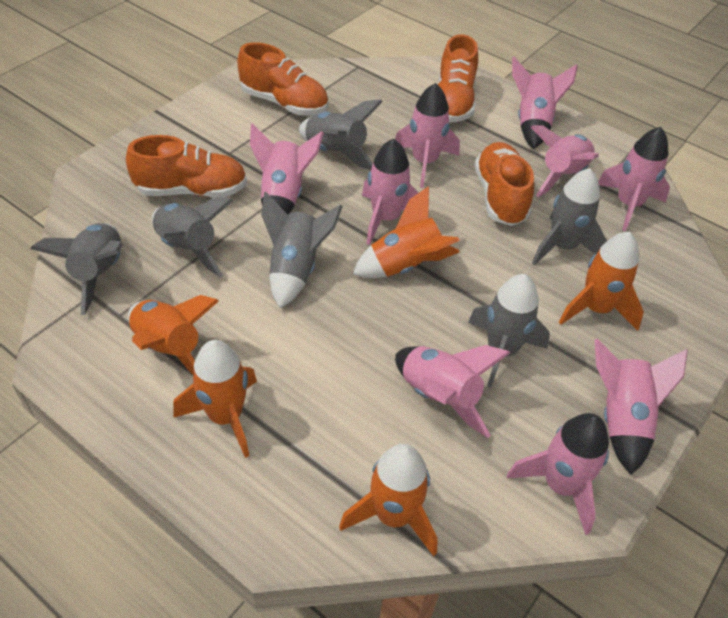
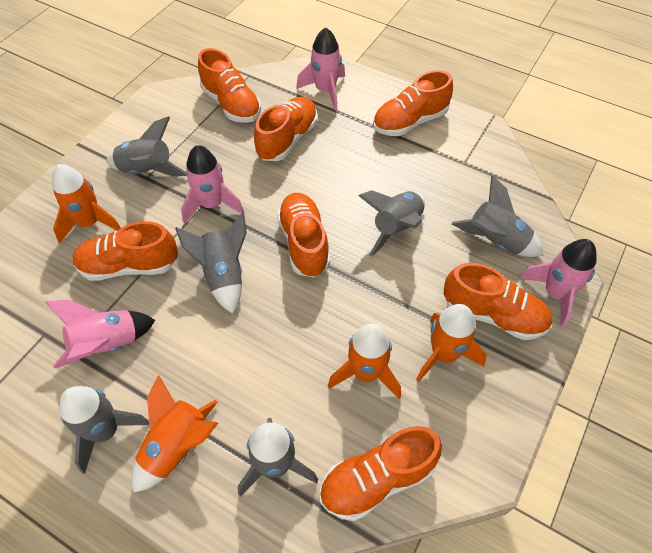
orange rocket: 5 -> 4
orange shoe: 4 -> 7
pink rocket: 9 -> 4

